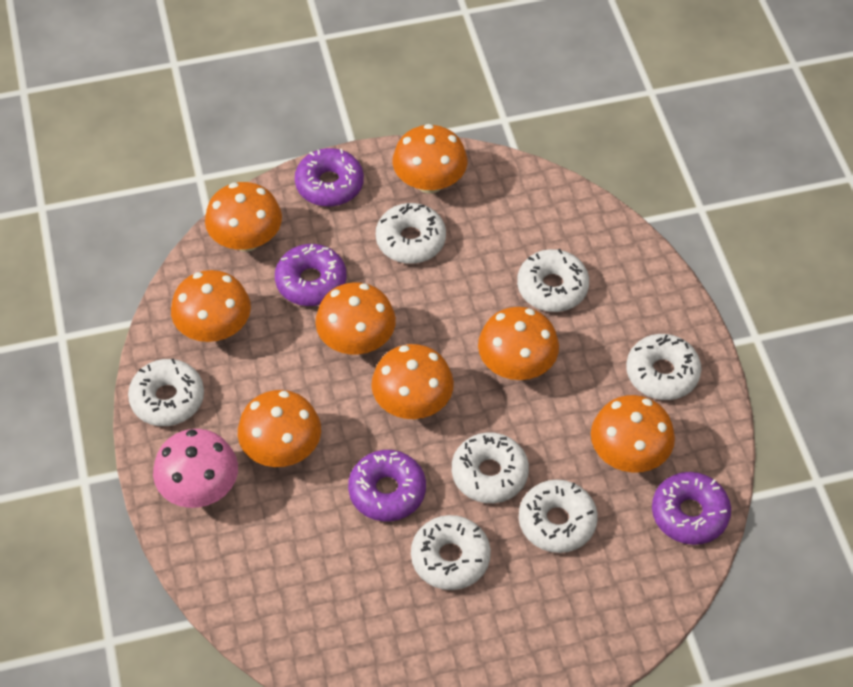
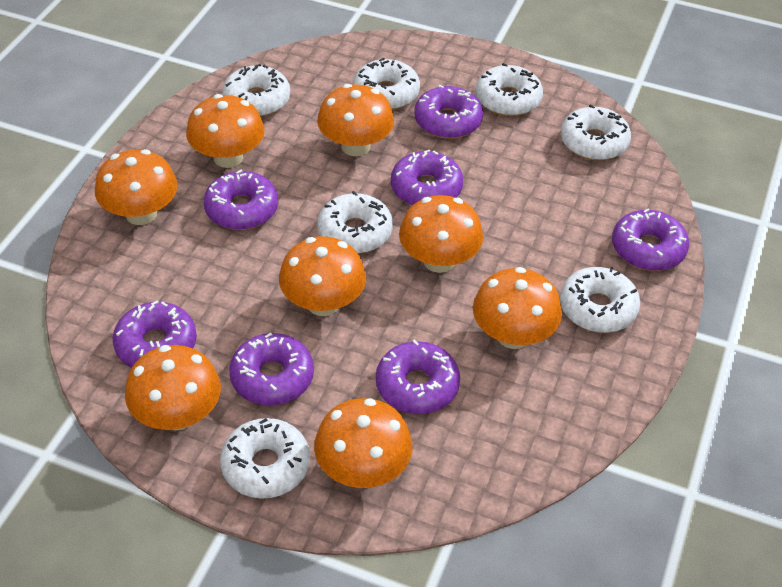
pink mushroom: 1 -> 0
purple donut: 4 -> 7

